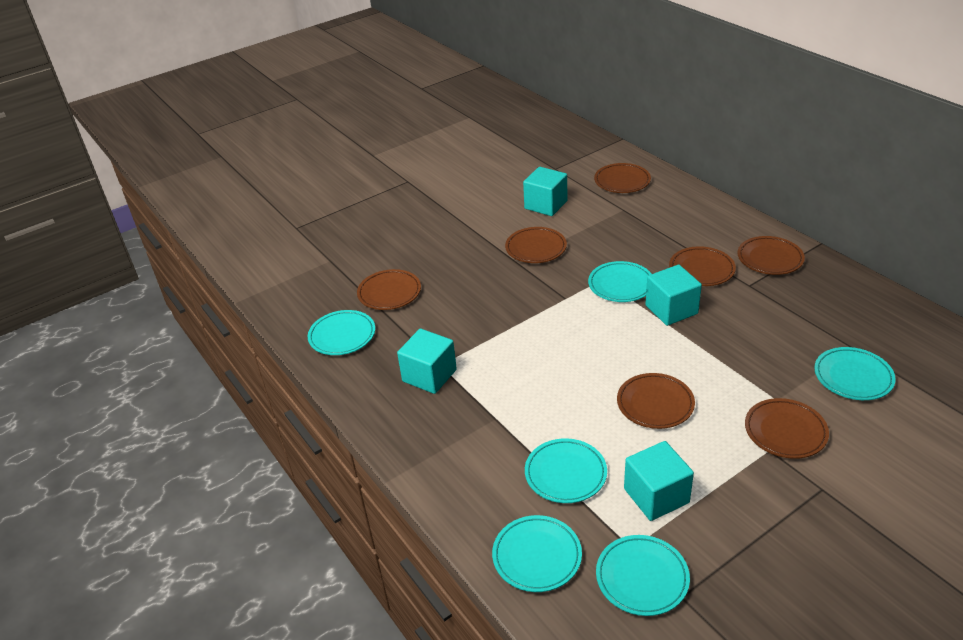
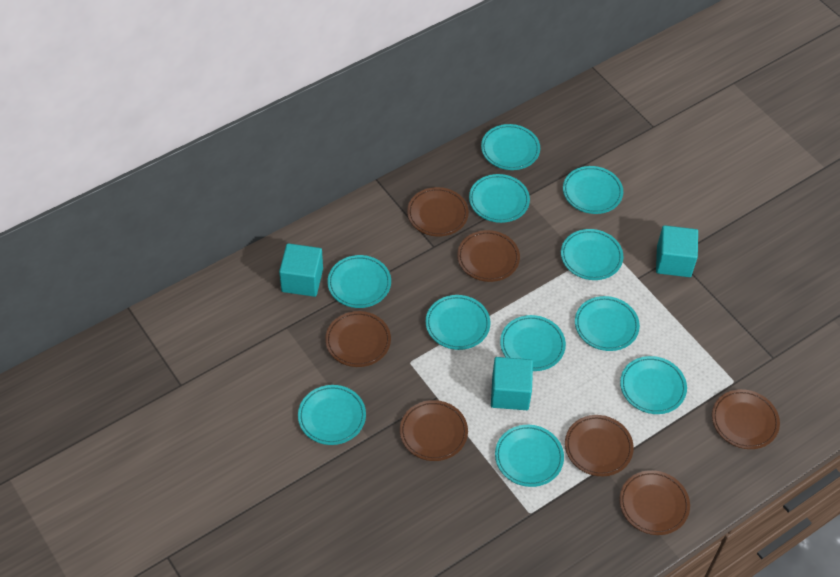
turquoise cube: 4 -> 3
turquoise plate: 6 -> 11

